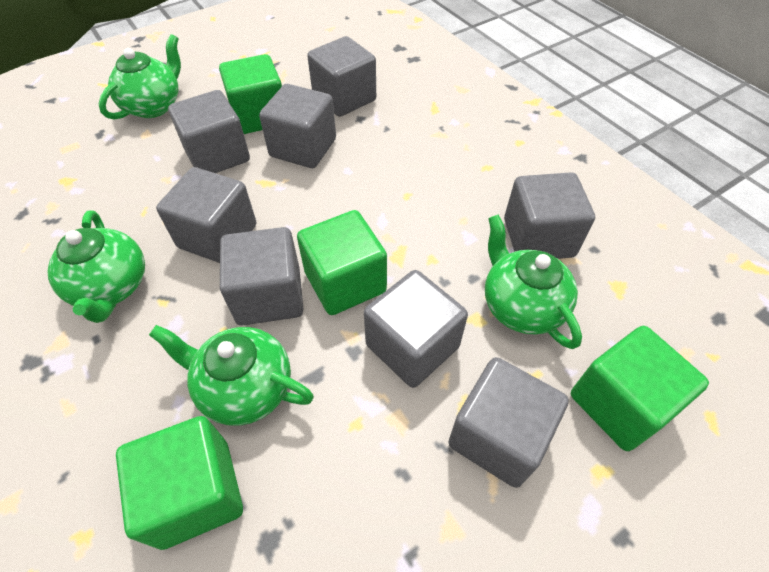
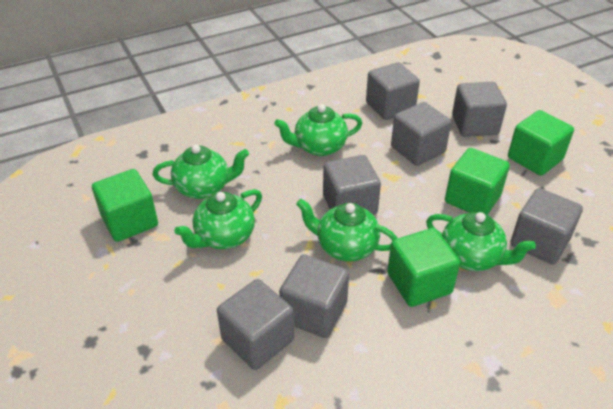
green teapot: 4 -> 5
grey cube: 8 -> 7

